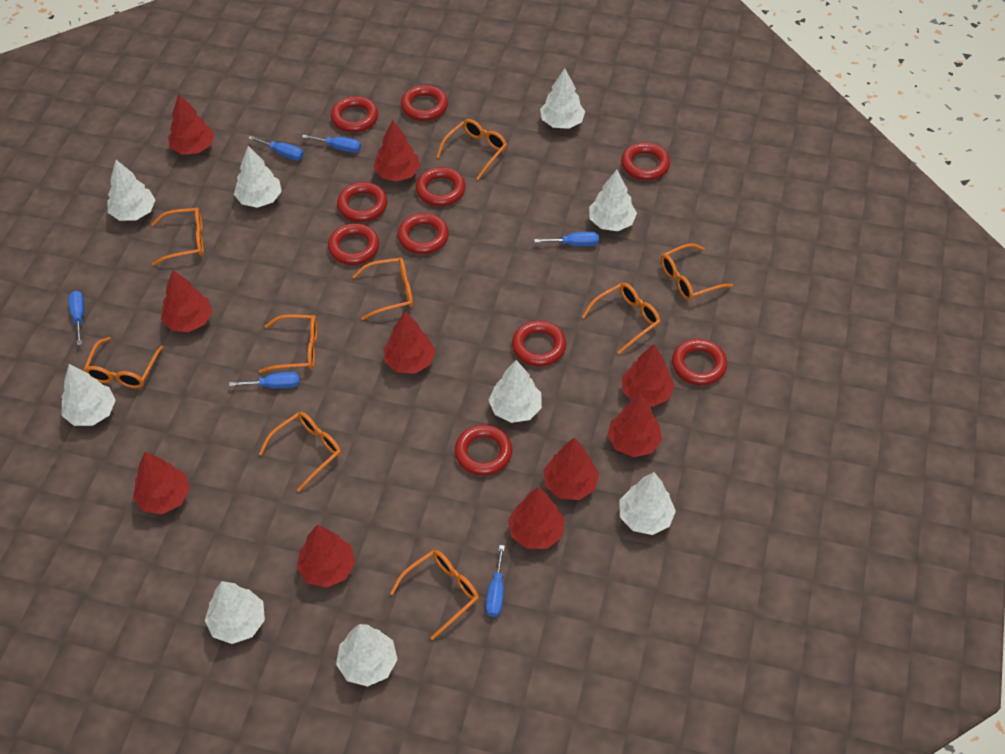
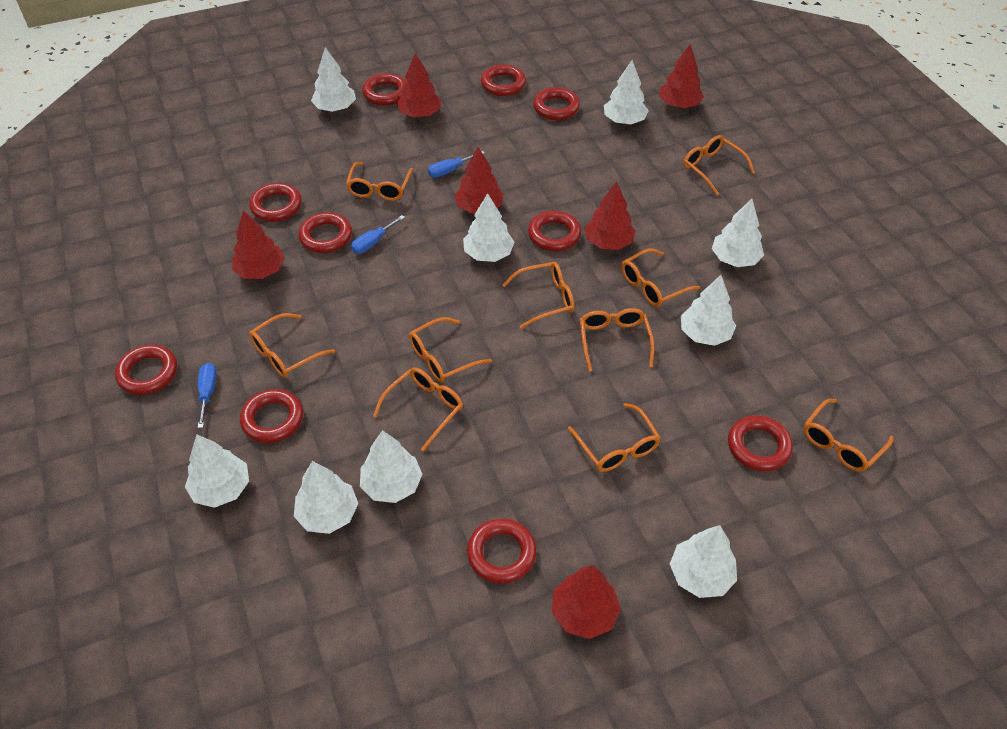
blue screwdriver: 6 -> 3
orange glasses: 9 -> 10
red tree: 10 -> 6

